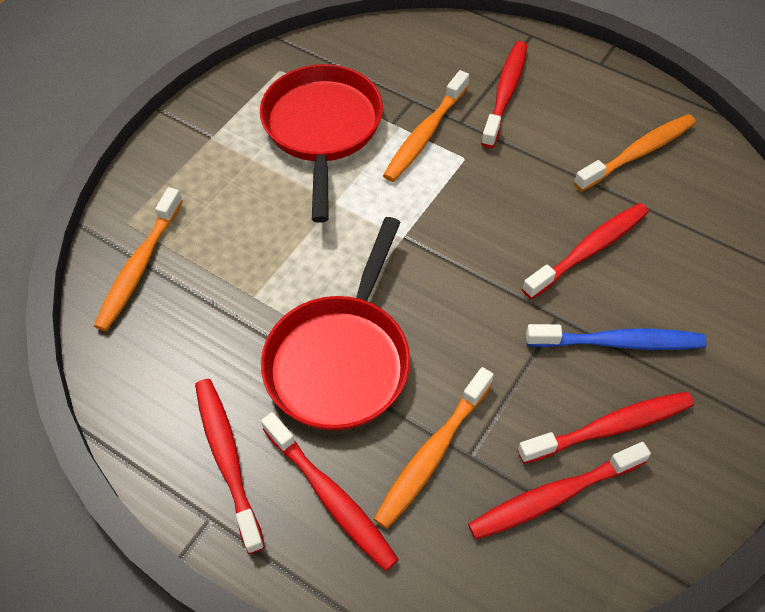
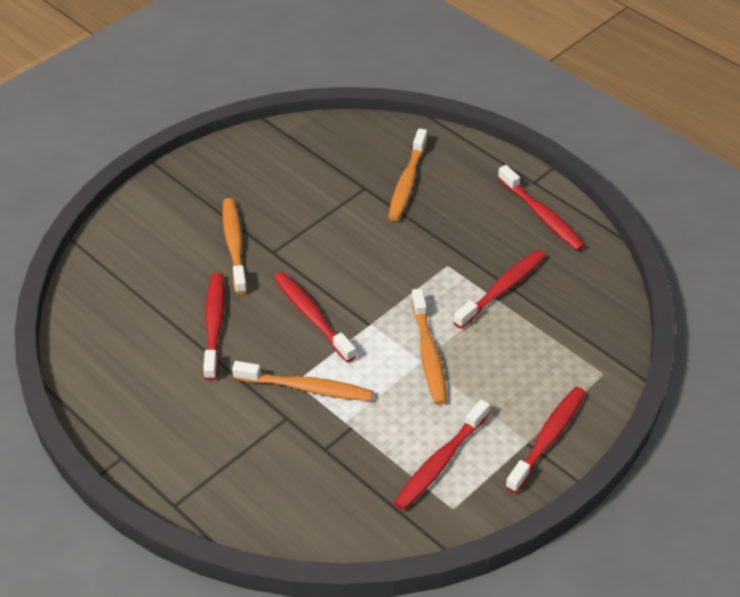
blue toothbrush: 1 -> 0
red pan: 2 -> 0

